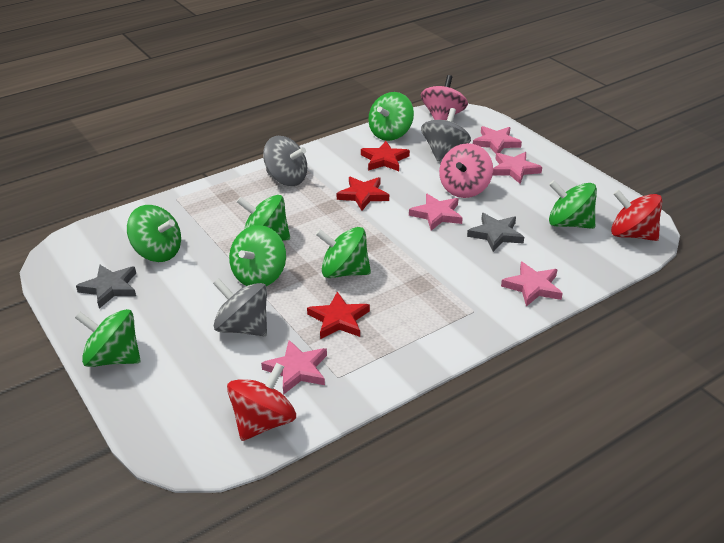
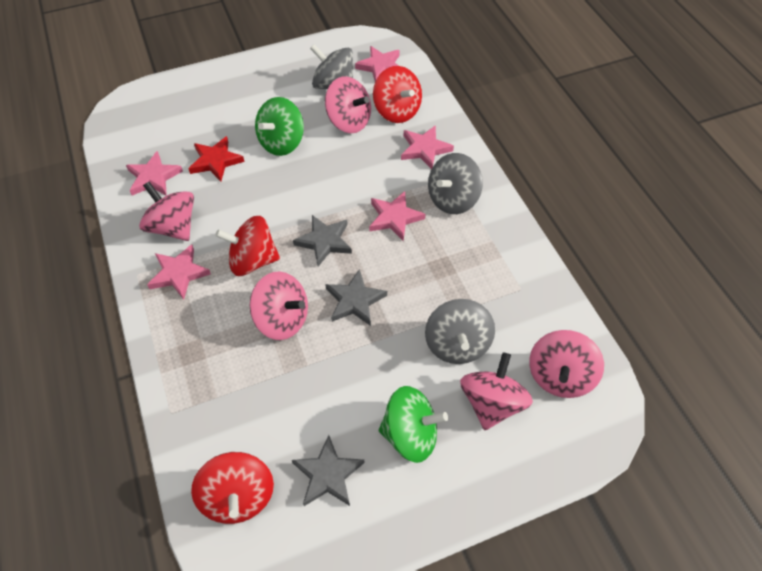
green spinning top: 7 -> 2
grey star: 2 -> 3
pink spinning top: 2 -> 5
red spinning top: 2 -> 3
red star: 3 -> 1

